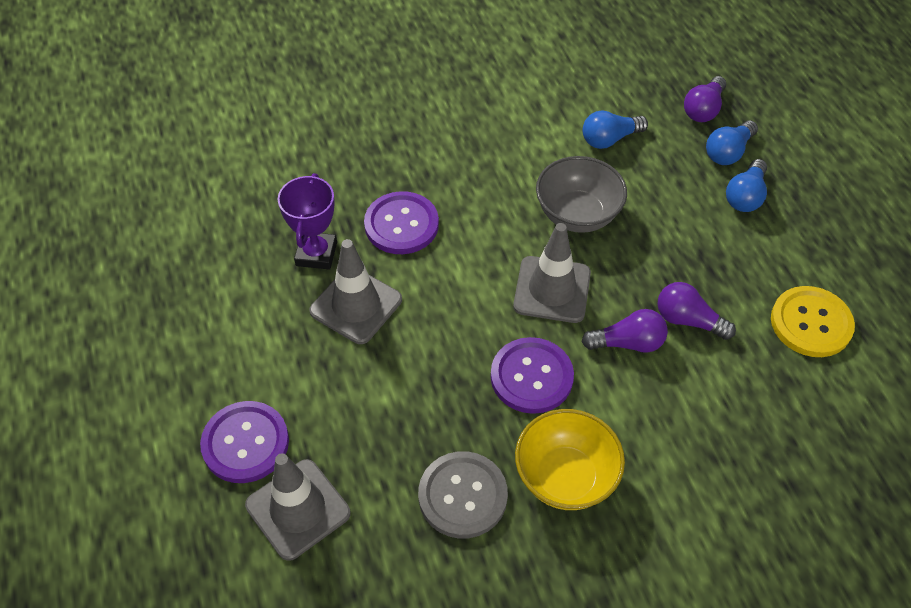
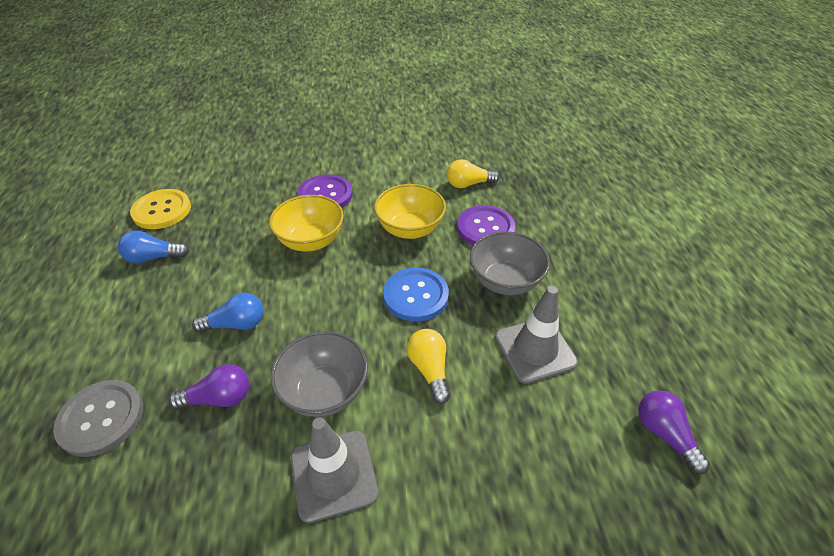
blue button: 0 -> 1
blue light bulb: 3 -> 2
grey bowl: 1 -> 2
grey traffic cone: 3 -> 2
purple button: 3 -> 2
purple light bulb: 3 -> 2
purple trophy: 1 -> 0
yellow bowl: 1 -> 2
yellow light bulb: 0 -> 2

